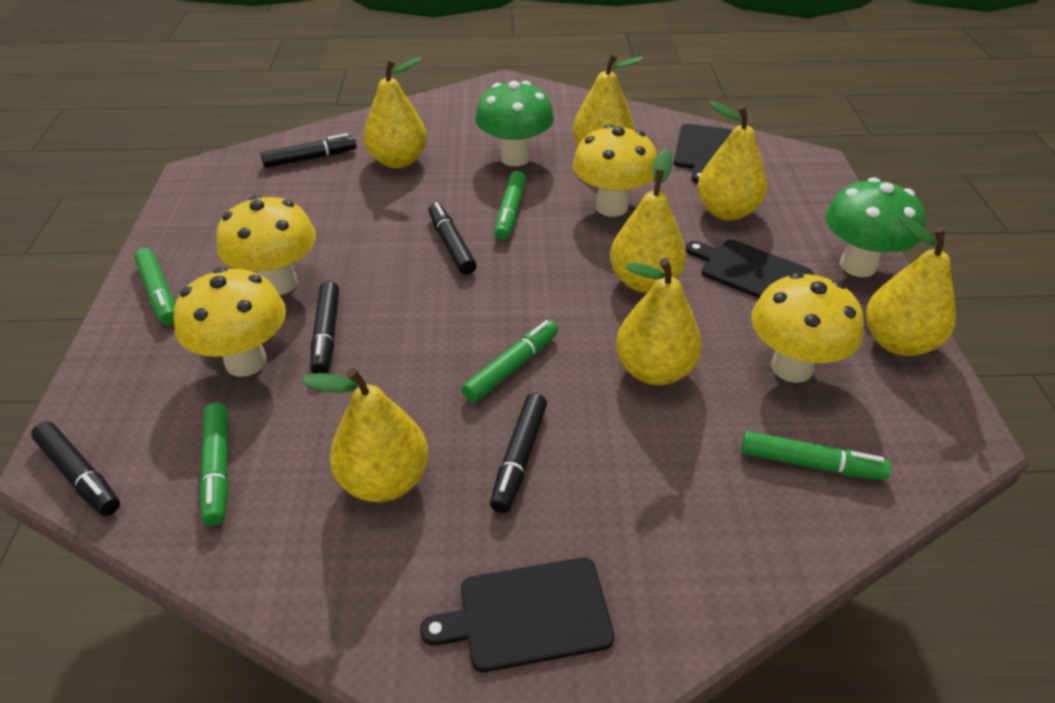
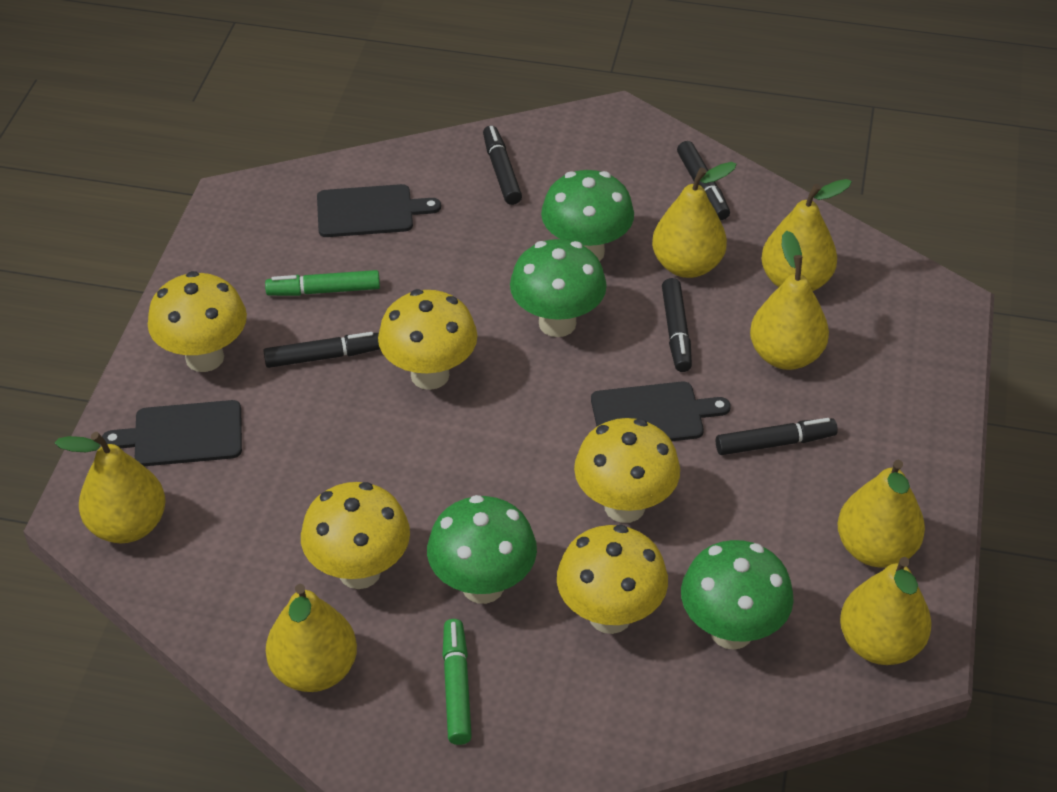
green marker: 5 -> 2
green mushroom: 2 -> 4
yellow mushroom: 4 -> 5

